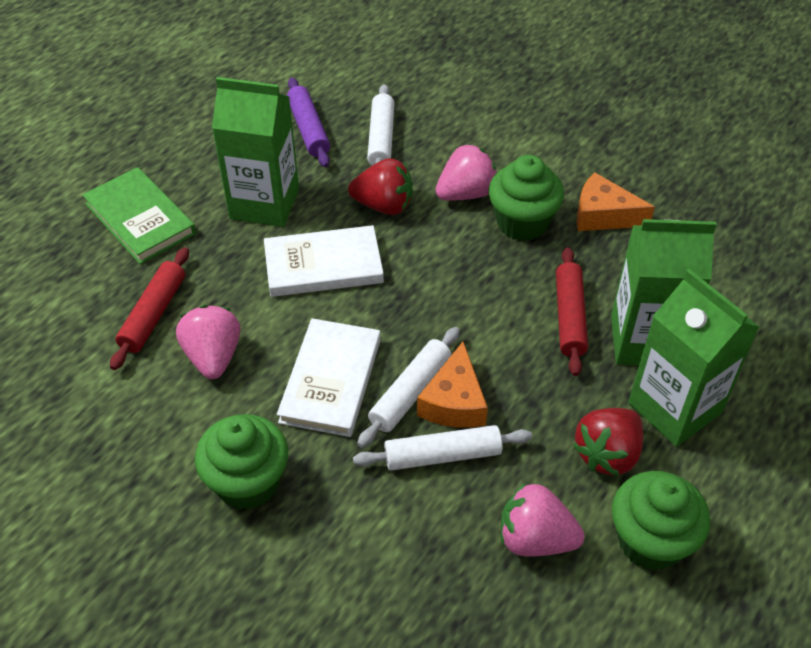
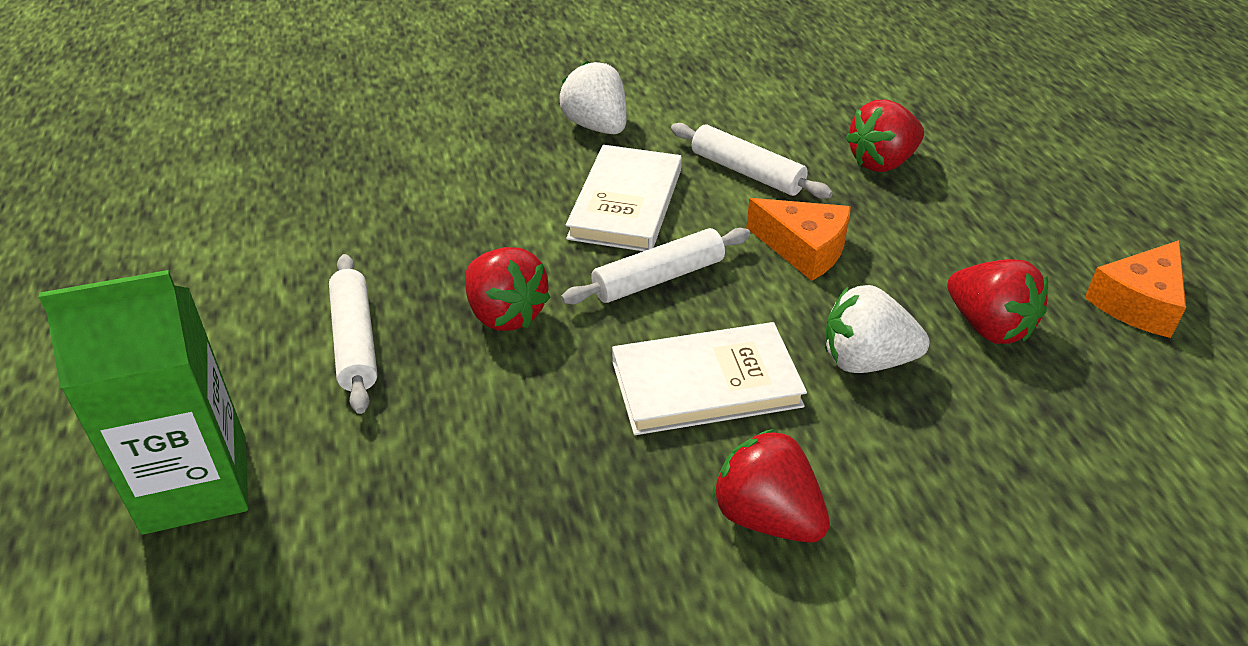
green book: 1 -> 0
green carton: 3 -> 1
green cupcake: 3 -> 0
pink strawberry: 3 -> 0
purple rolling pin: 1 -> 0
red rolling pin: 2 -> 0
red strawberry: 2 -> 4
white strawberry: 0 -> 2

